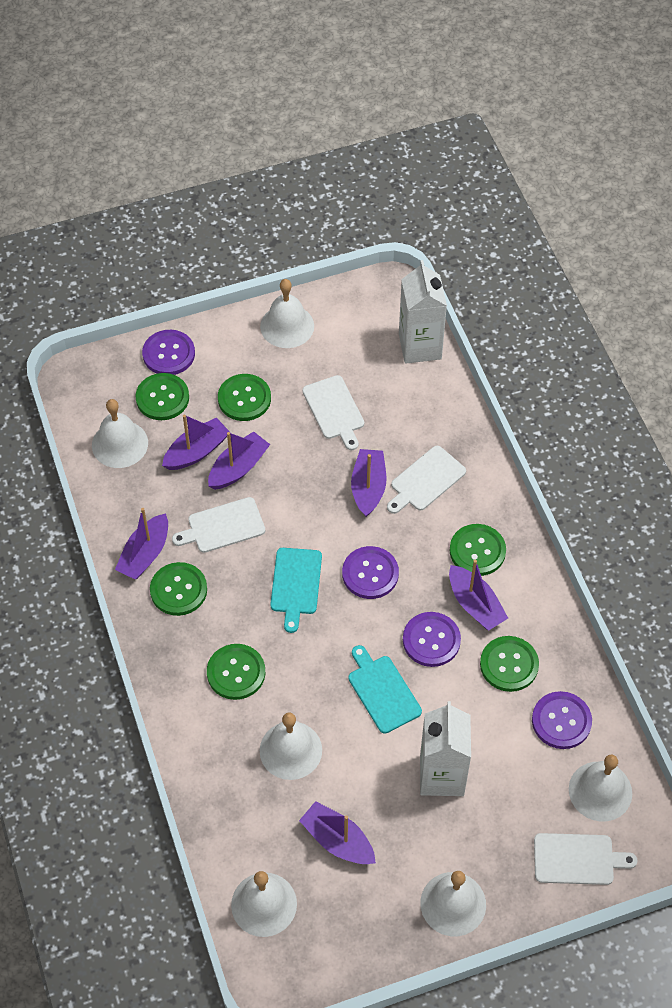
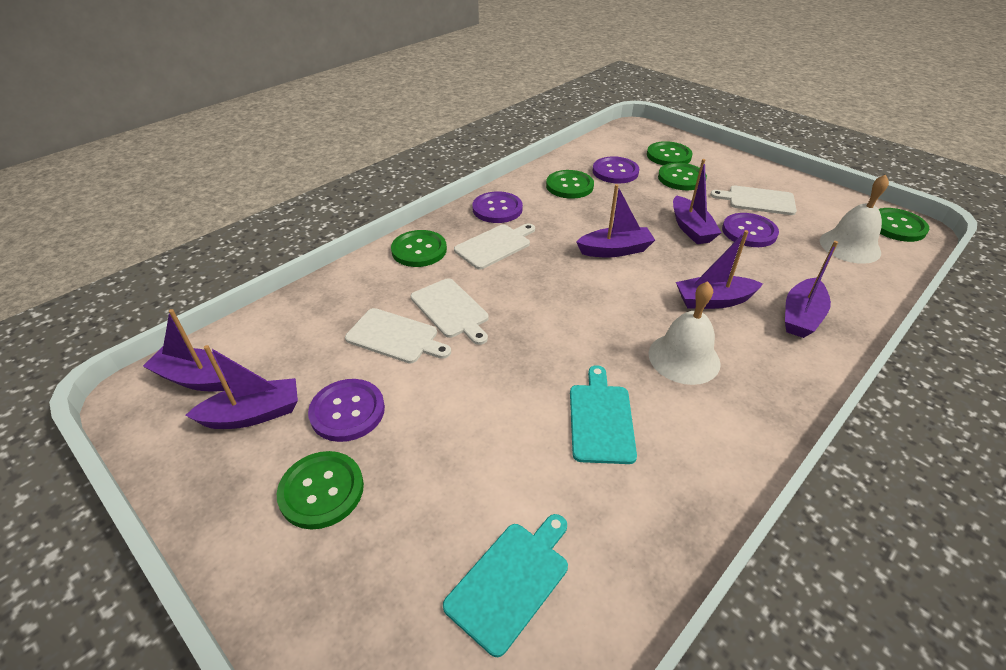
white bell: 6 -> 2
white carton: 2 -> 0

